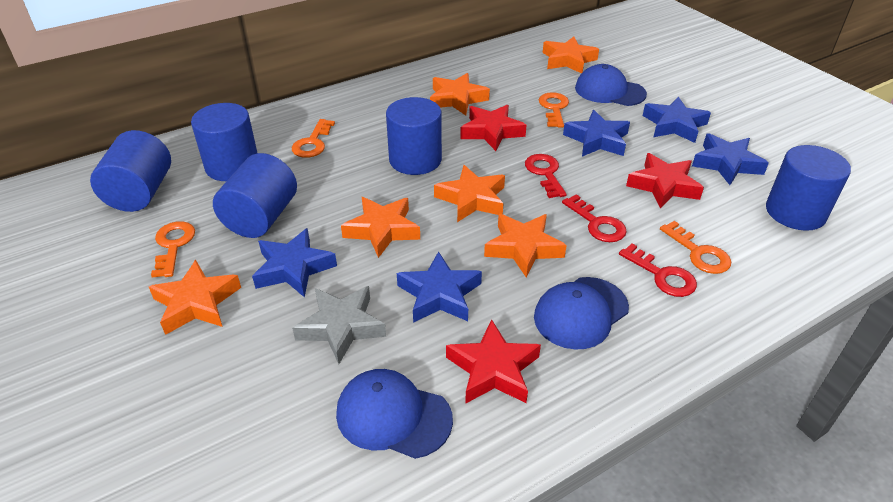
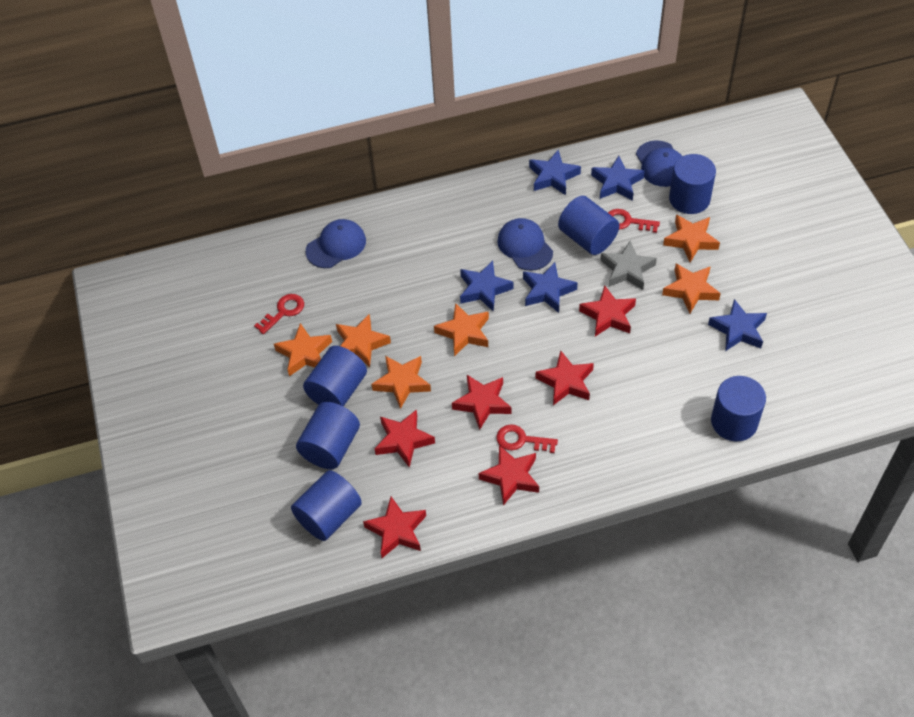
blue cylinder: 5 -> 6
orange key: 4 -> 0
red star: 3 -> 6

